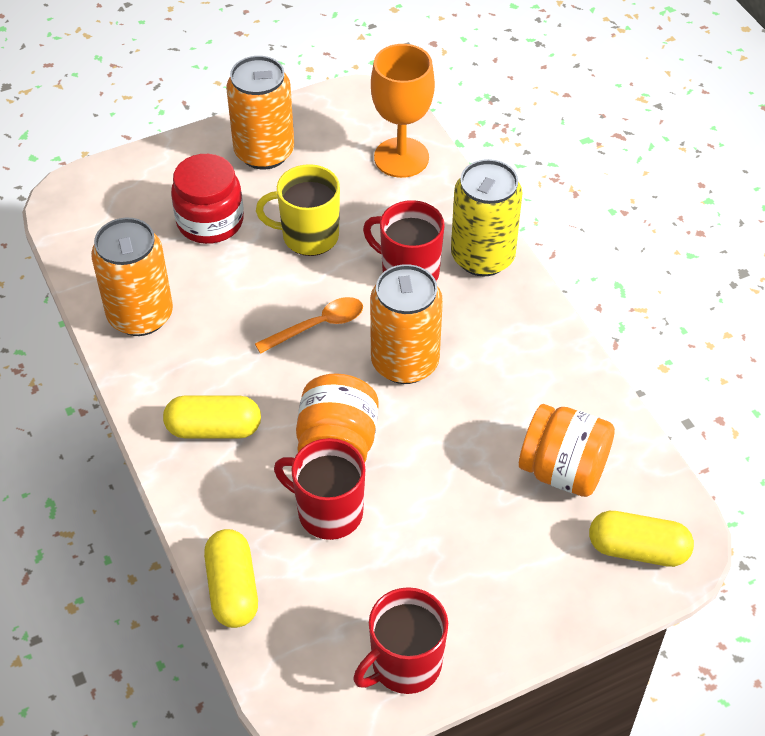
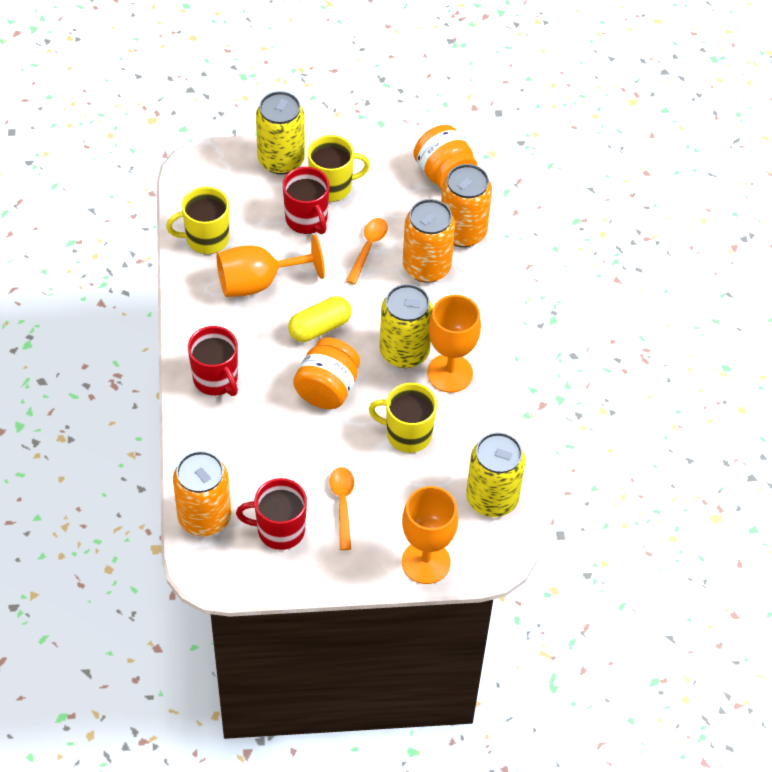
orange goblet: 1 -> 3
orange spoon: 1 -> 2
red jar: 1 -> 0
yellow can: 1 -> 3
yellow capsule: 3 -> 1
yellow mug: 1 -> 3

